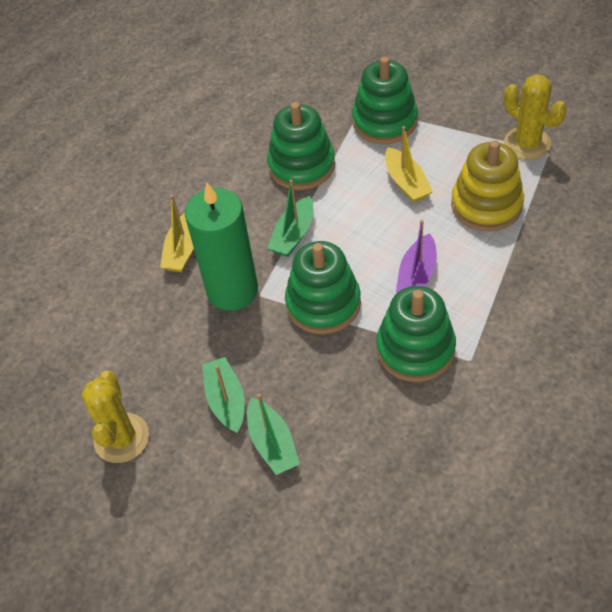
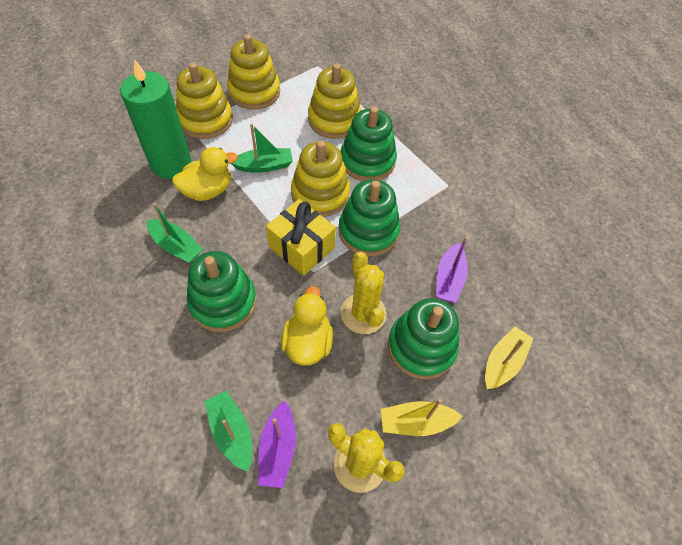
purple boat: 1 -> 2
yellow duck: 0 -> 2
yellow gift: 0 -> 1
yellow stacking toy: 1 -> 4

